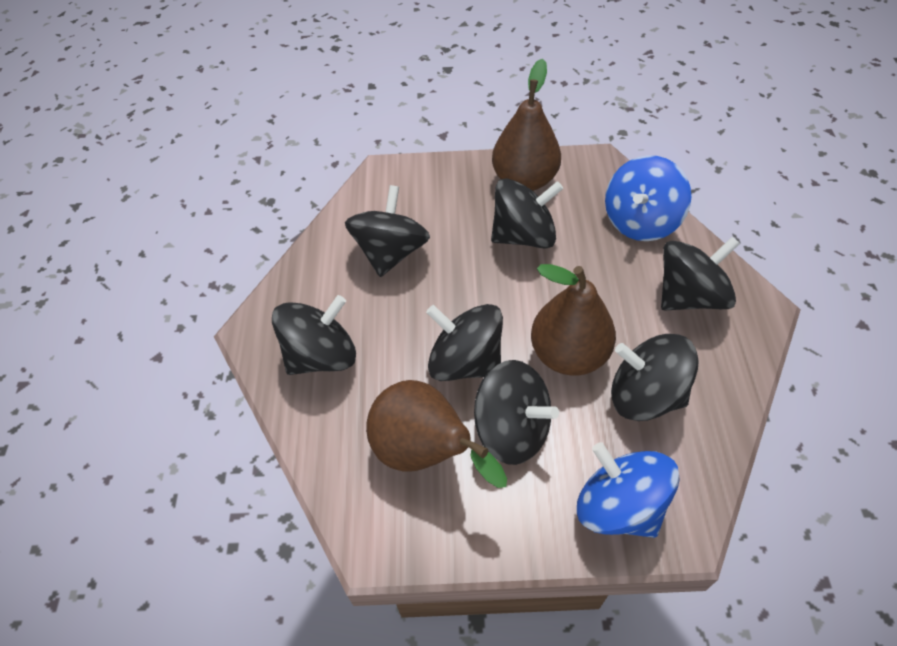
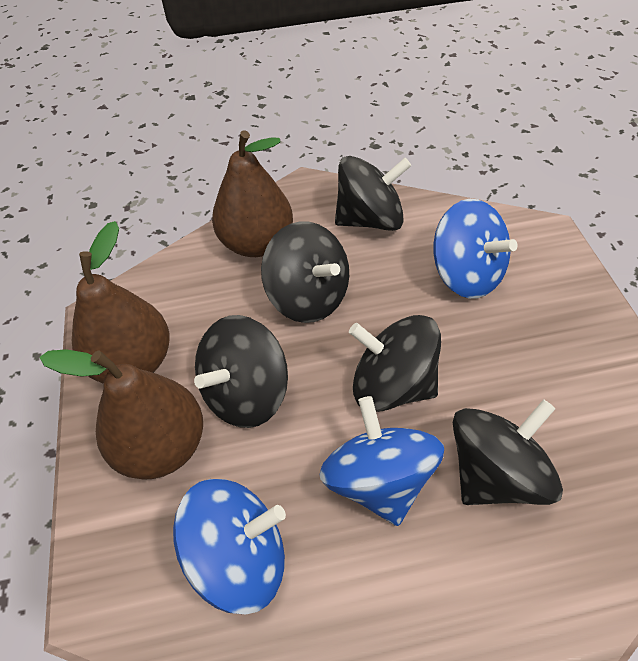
black spinning top: 7 -> 5
blue spinning top: 2 -> 3

